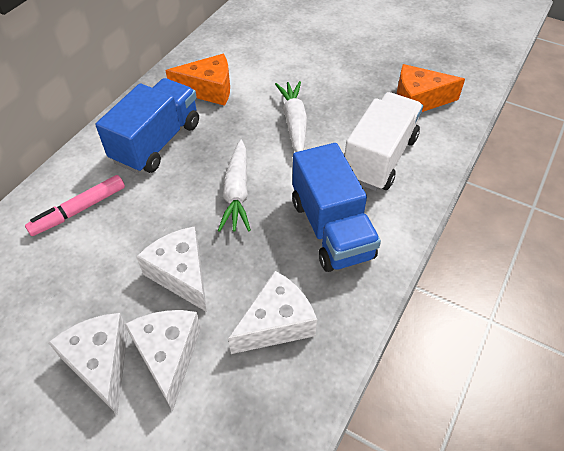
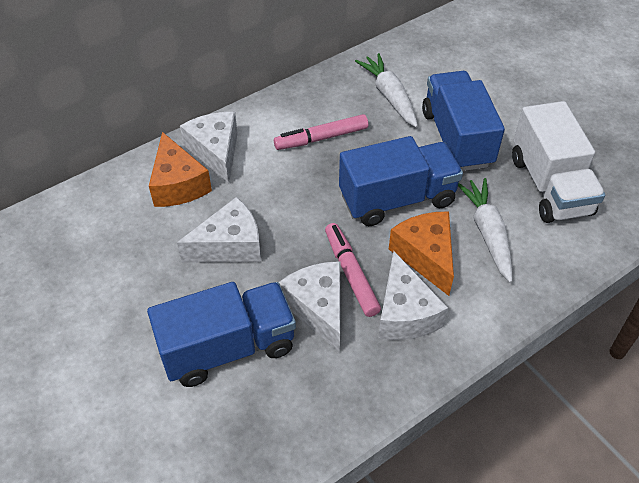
blue truck: 2 -> 3
pink marker: 1 -> 2

